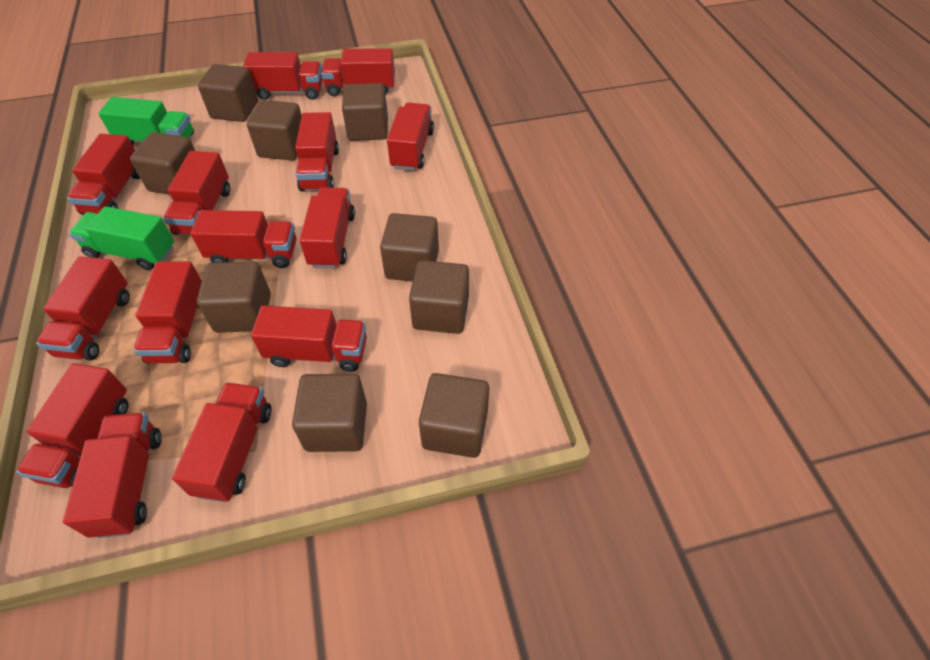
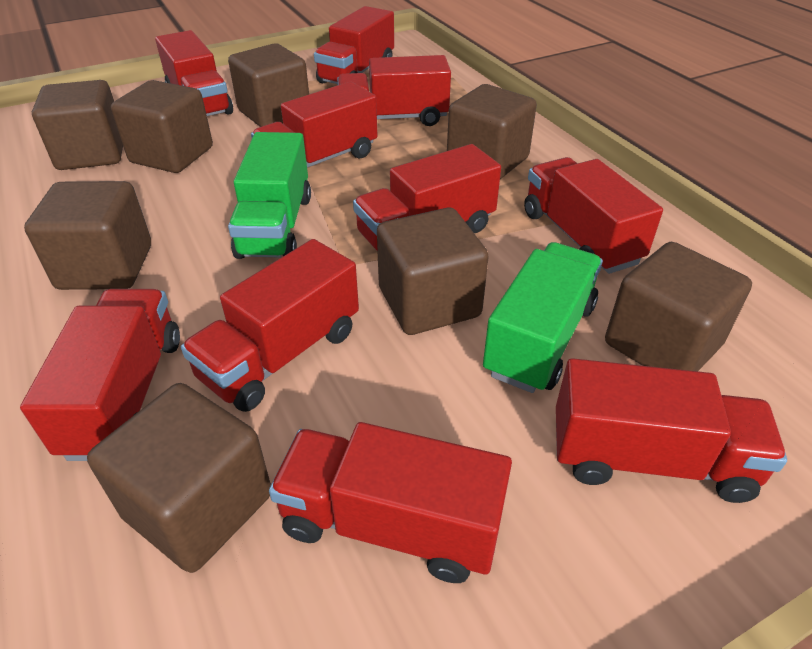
brown cube: 9 -> 8
red truck: 14 -> 10

